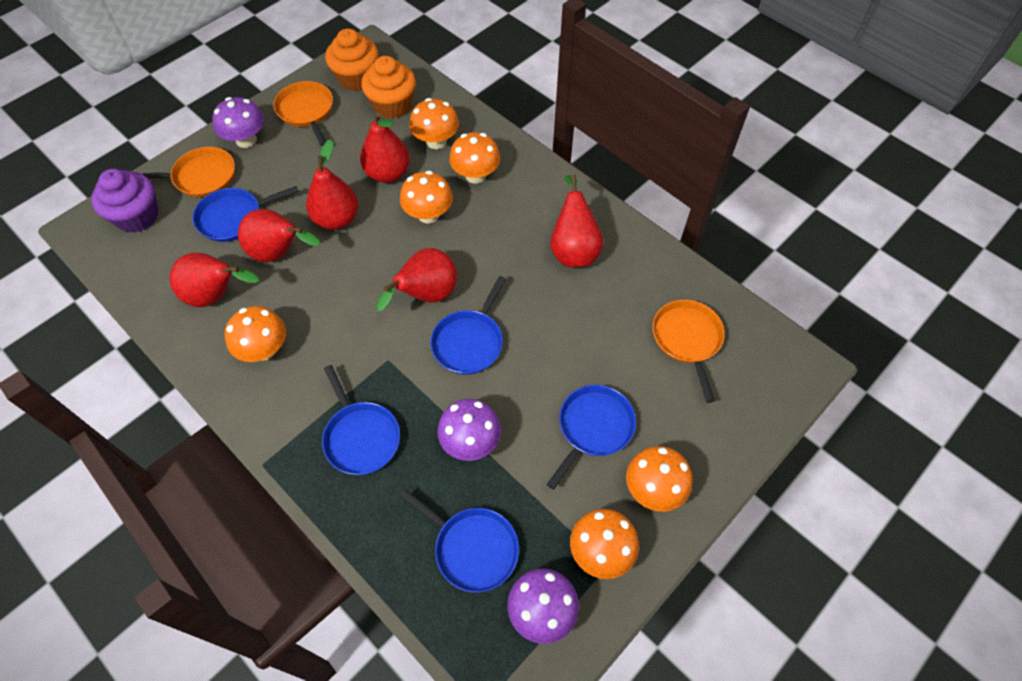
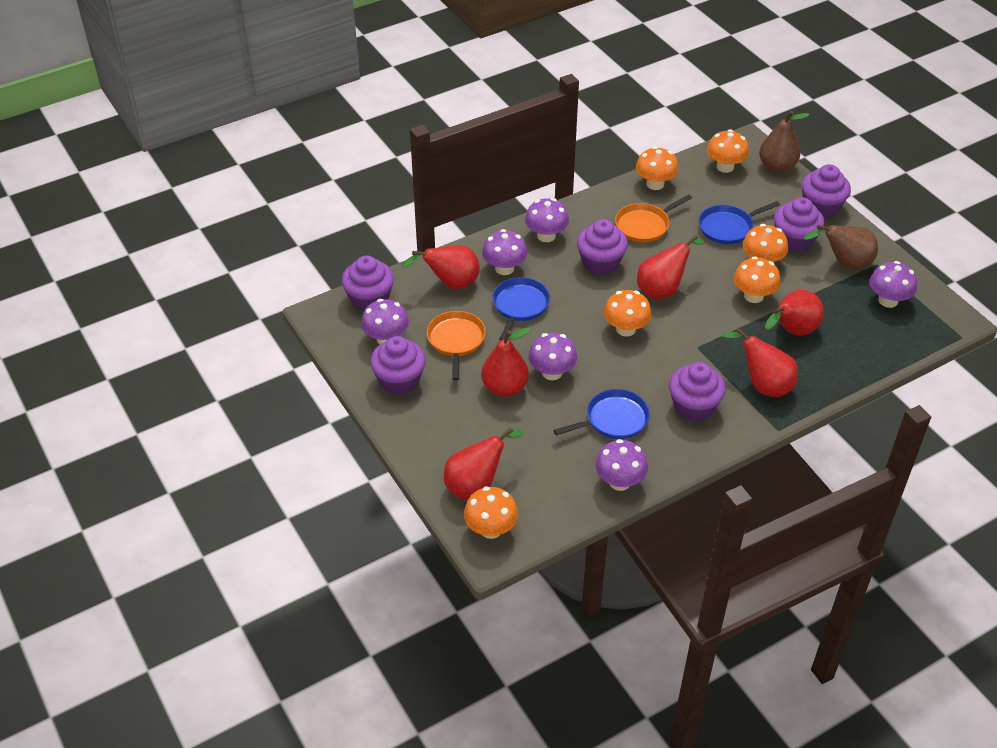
blue pan: 5 -> 3
brown pear: 0 -> 2
orange cupcake: 2 -> 0
orange pan: 3 -> 2
purple cupcake: 1 -> 6
purple mushroom: 3 -> 6

